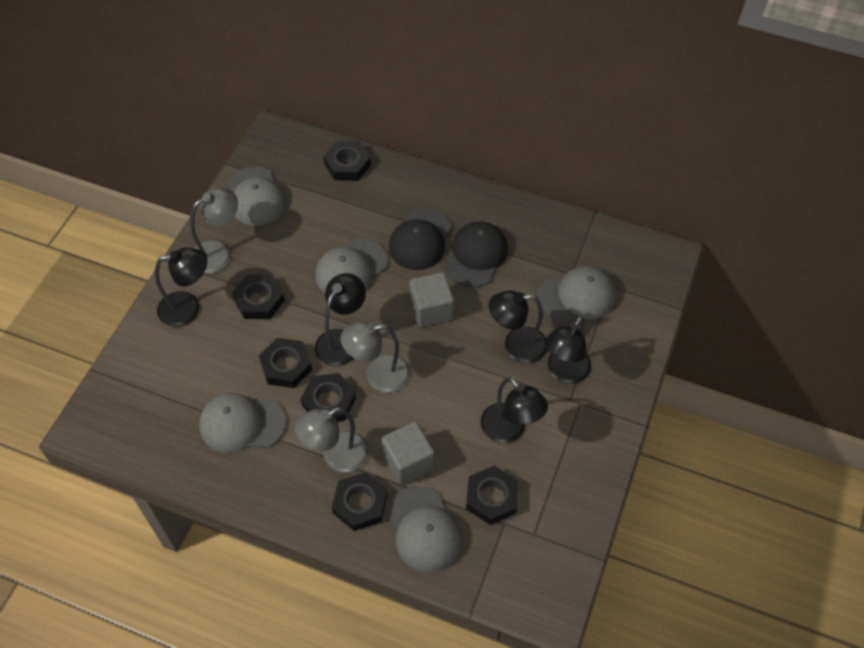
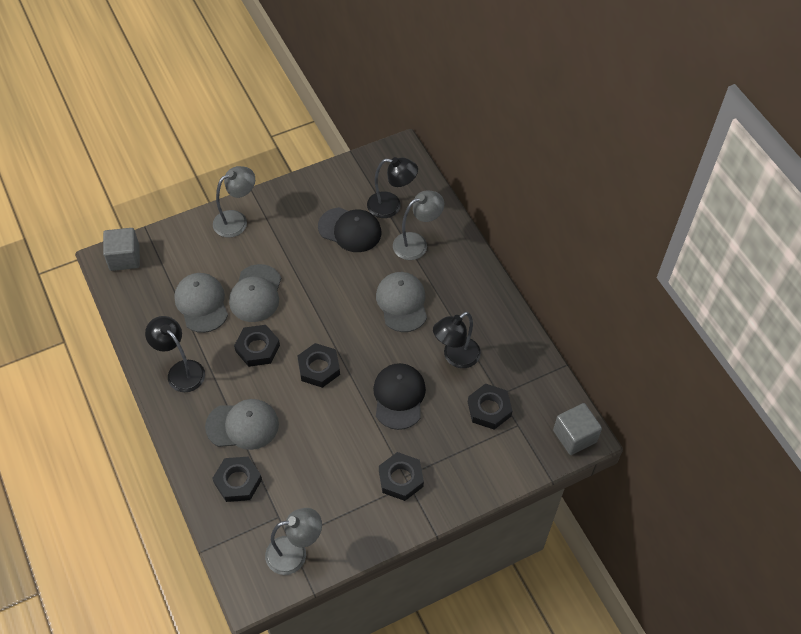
black lamp: 5 -> 3
black nut: 6 -> 5
grey cap: 5 -> 4

